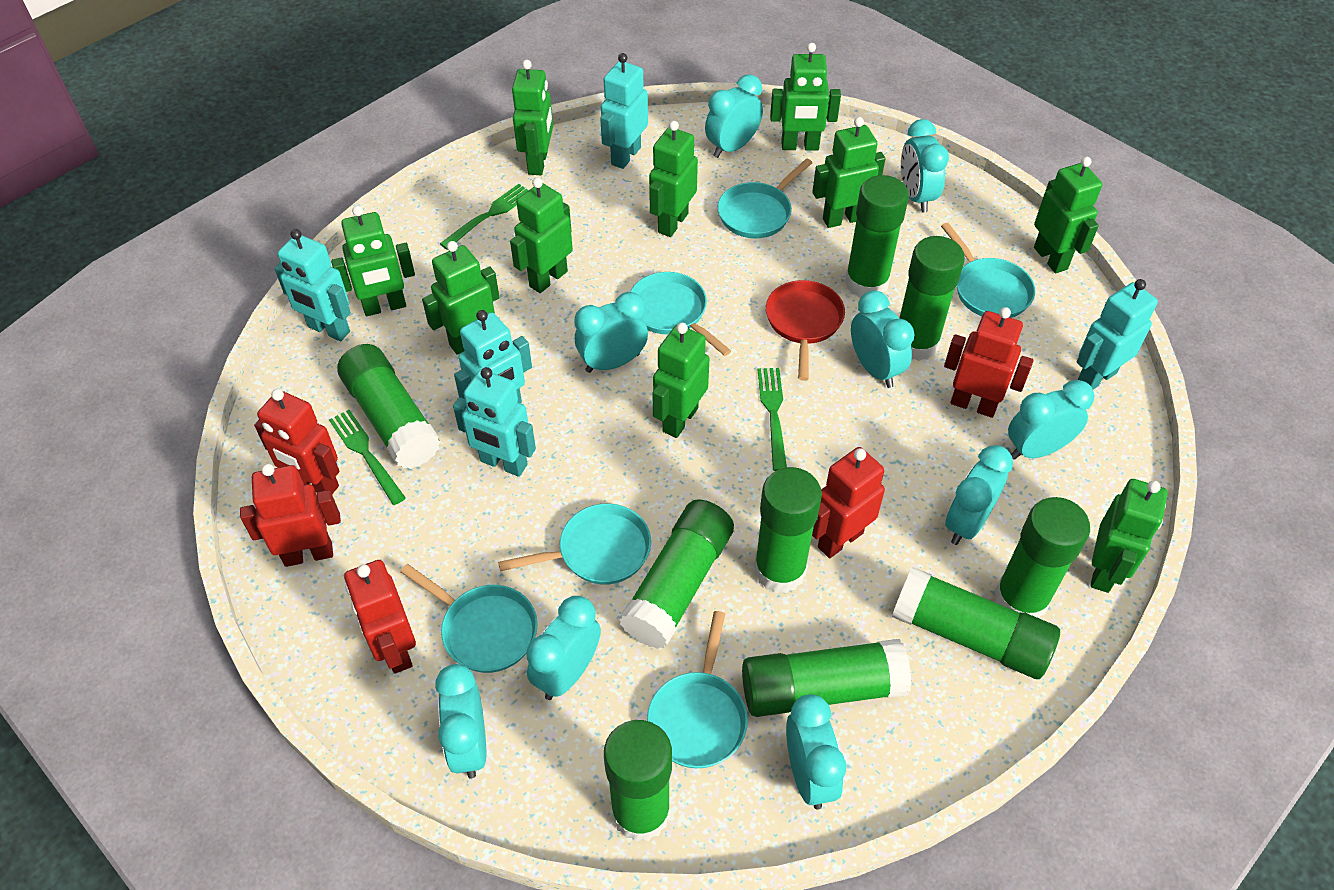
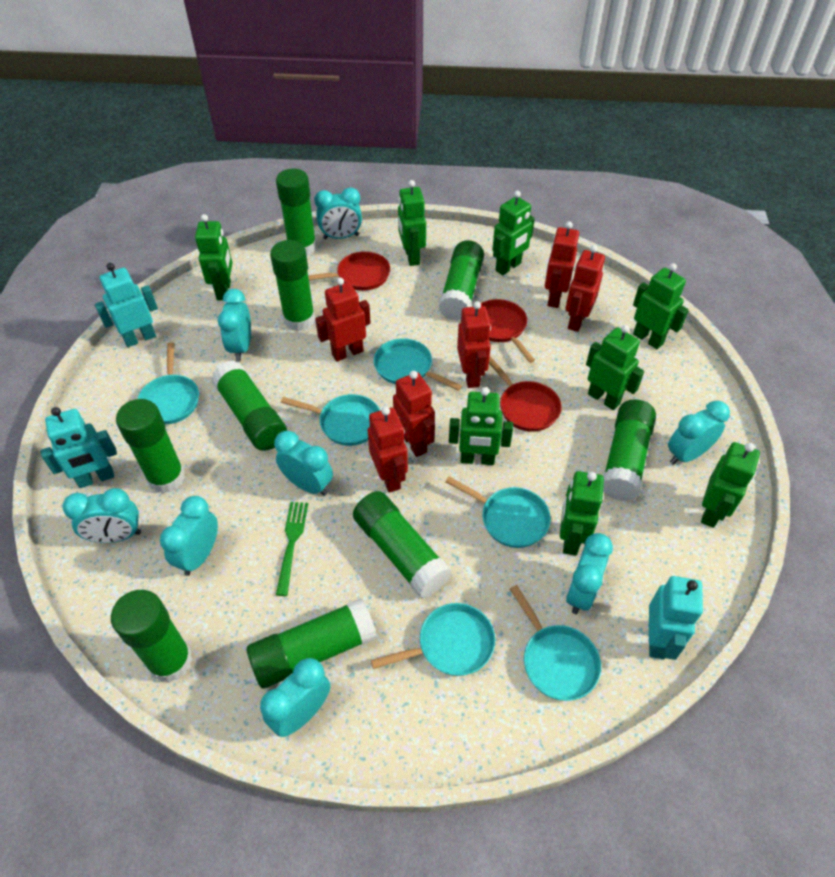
green fork: 3 -> 1
green robot: 10 -> 8
red pan: 1 -> 3
red robot: 5 -> 6
turquoise clock: 9 -> 8
turquoise robot: 5 -> 3

